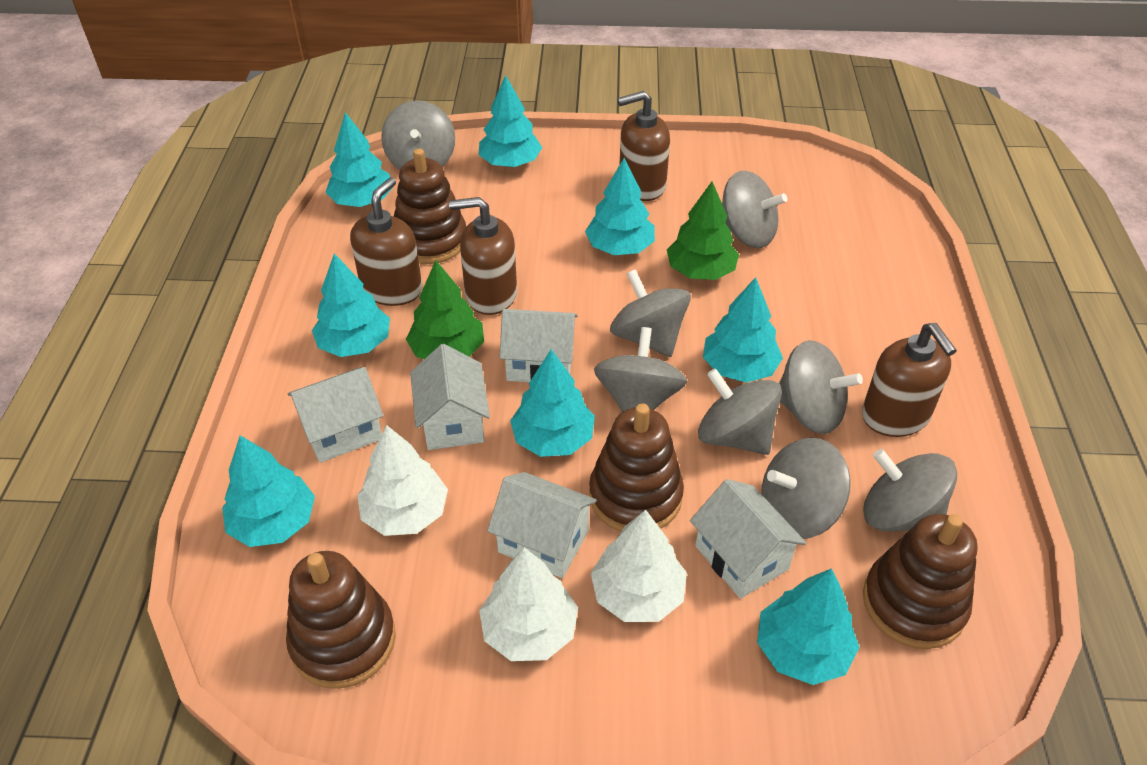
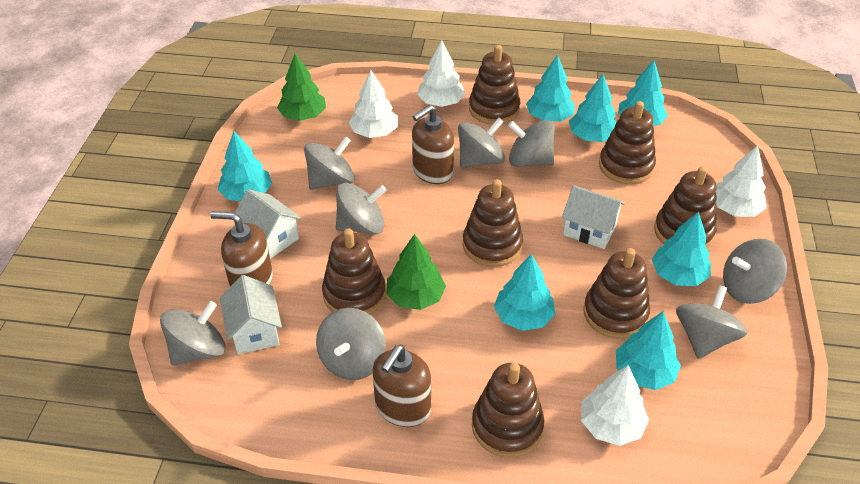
brown soap dispenser: 4 -> 3
brown stacking toy: 4 -> 7
turquoise tree: 8 -> 7
white house: 5 -> 3
white tree: 3 -> 4

